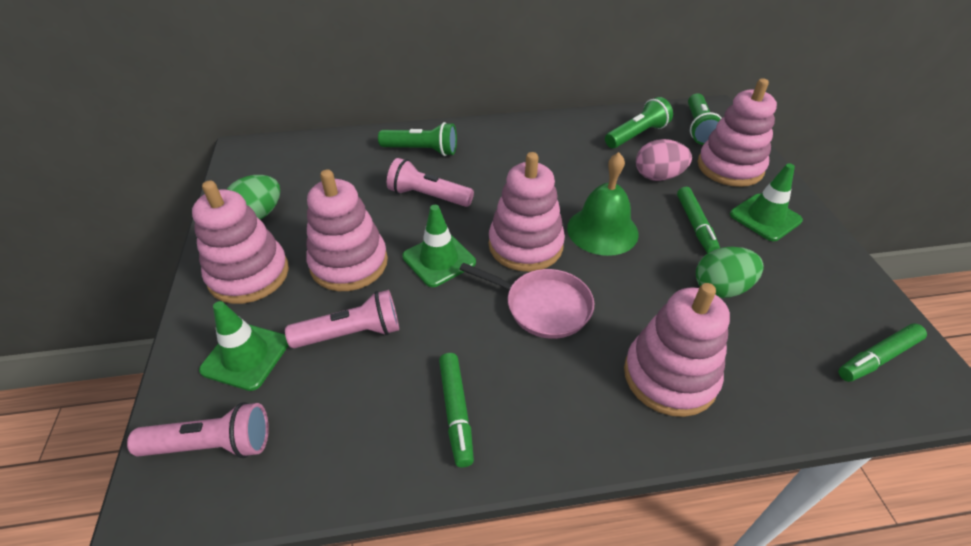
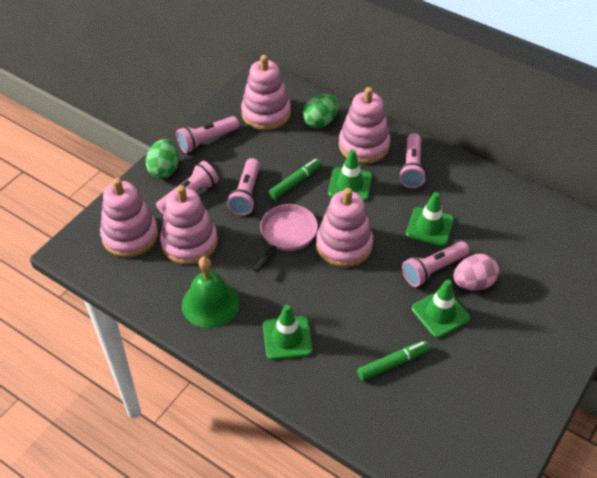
green flashlight: 3 -> 0
green marker: 3 -> 2
green traffic cone: 3 -> 4
pink flashlight: 3 -> 5

